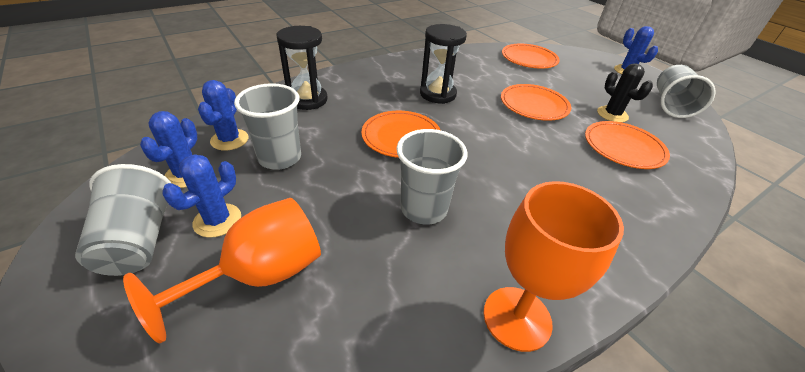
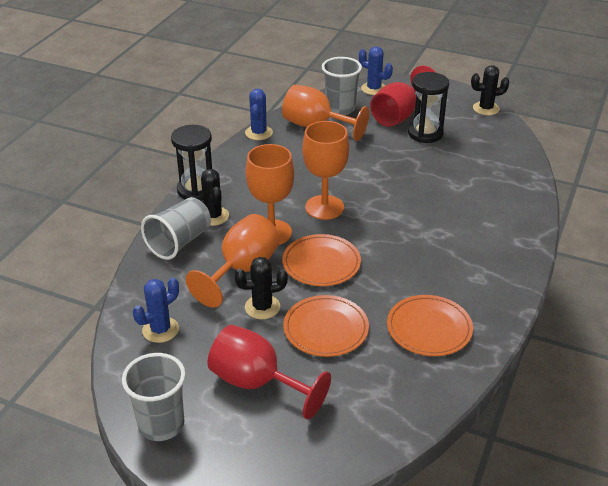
black cactus: 1 -> 3
blue cactus: 4 -> 3
grey cup: 4 -> 3
orange goblet: 2 -> 4
orange plate: 4 -> 3
red goblet: 0 -> 2

